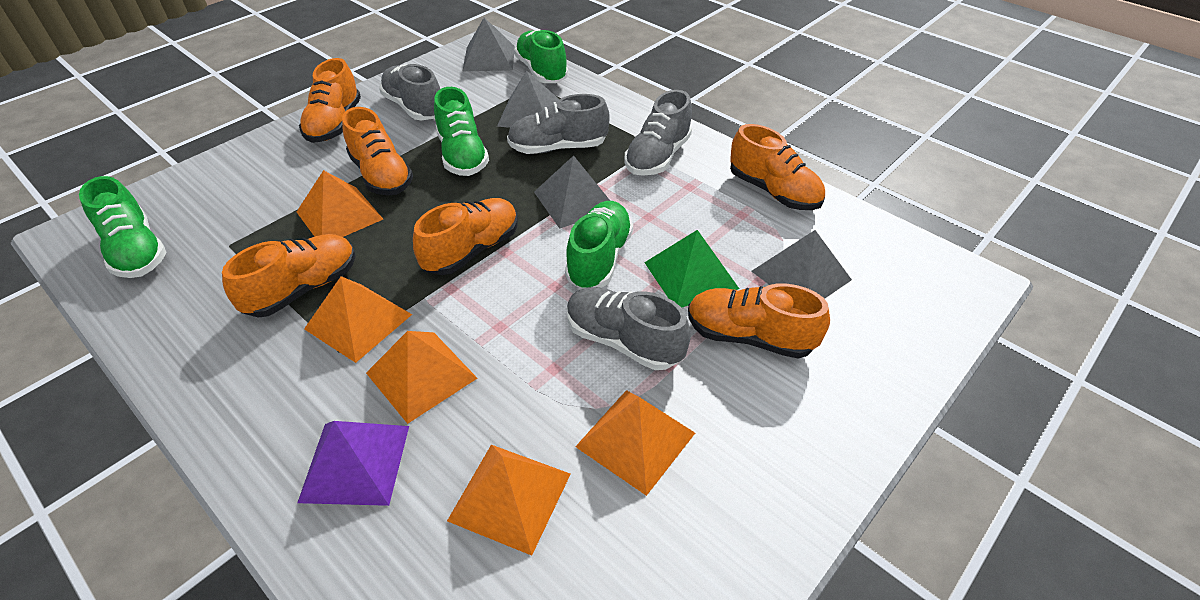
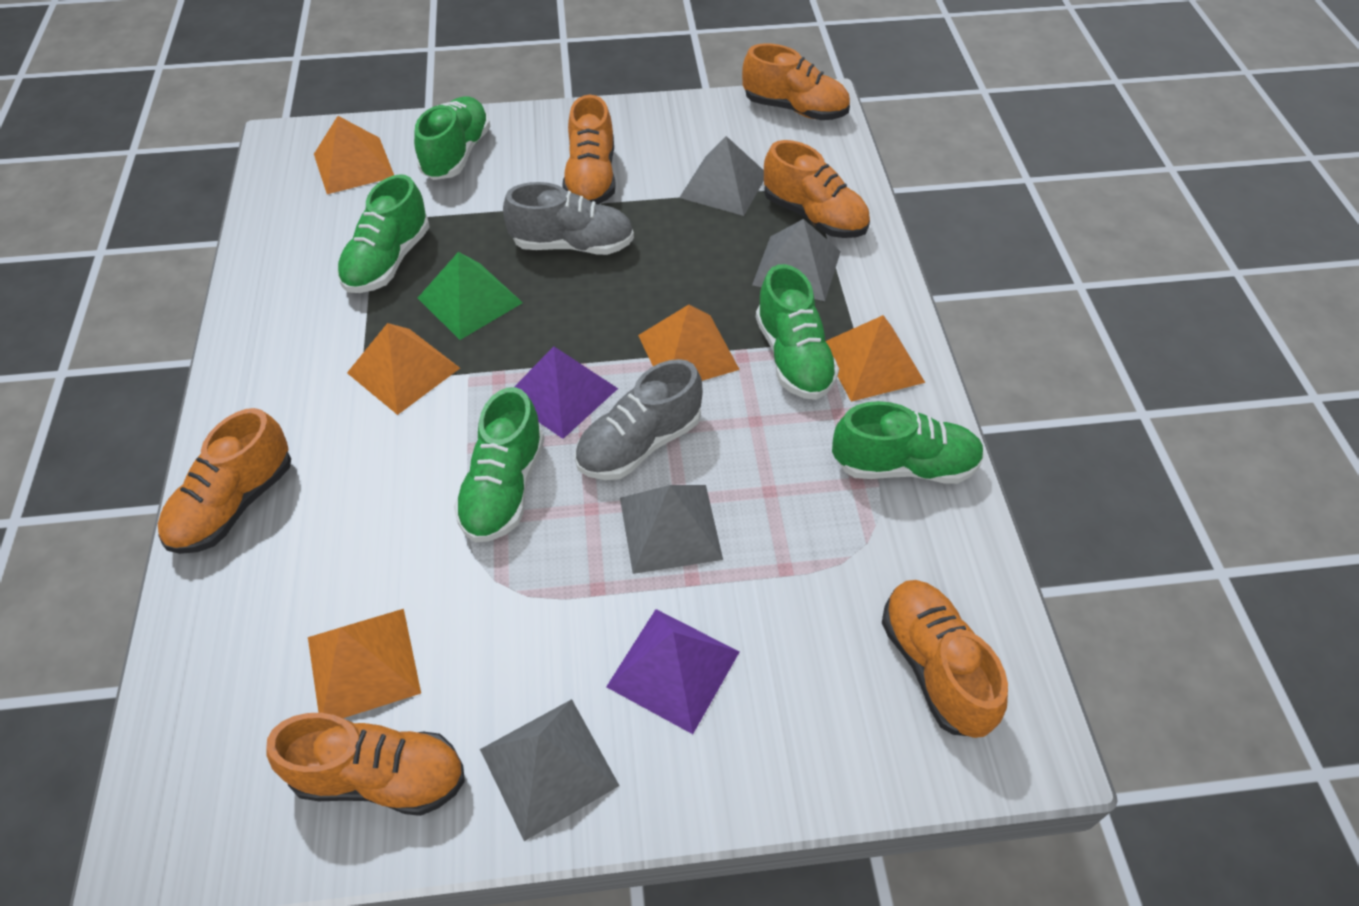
green shoe: 4 -> 5
grey shoe: 4 -> 2
purple pyramid: 1 -> 2

